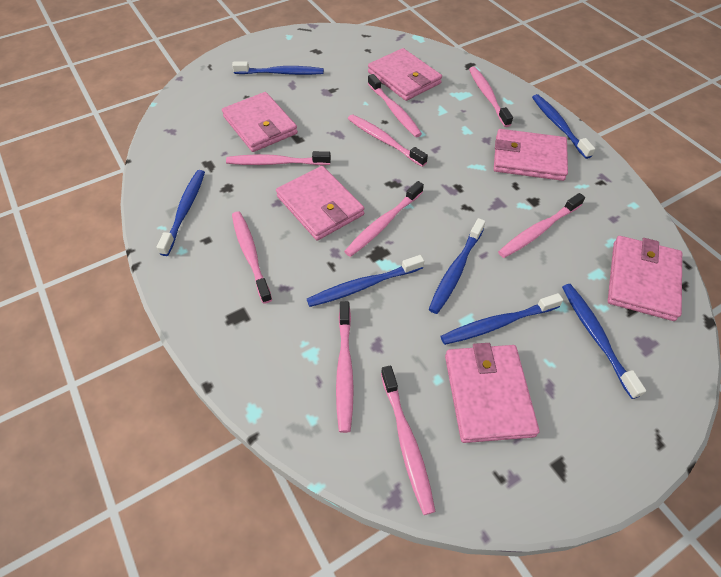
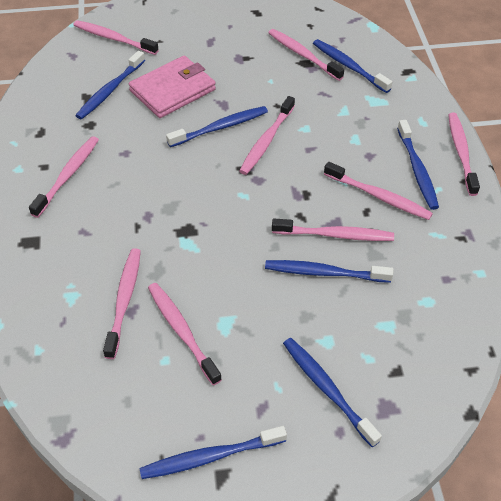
pink wallet: 6 -> 1

